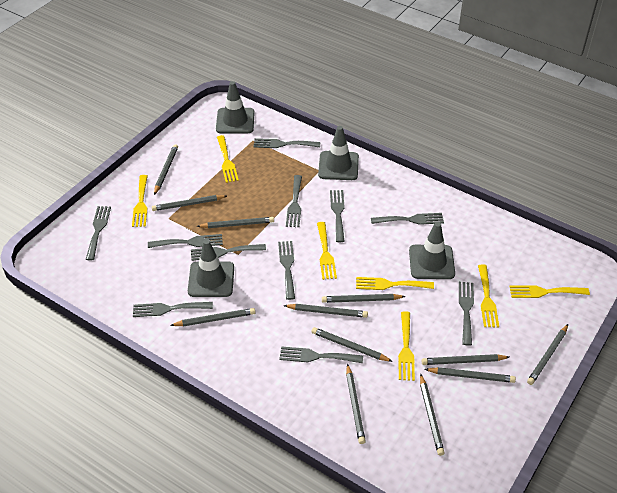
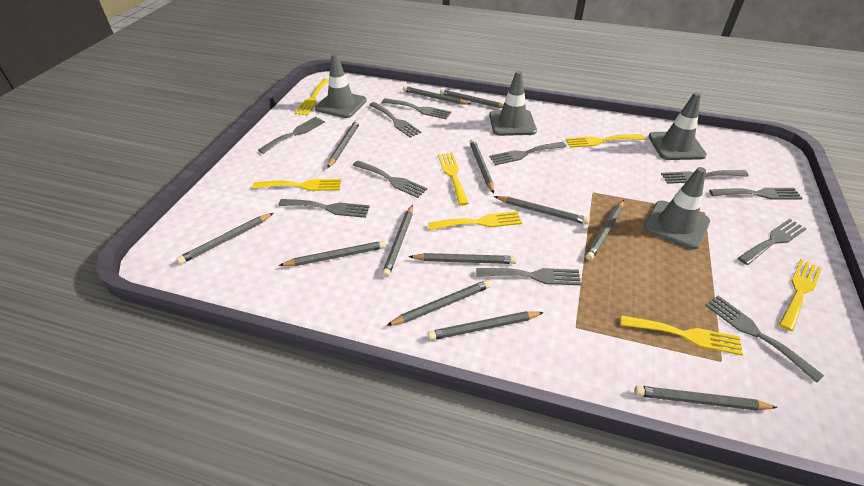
grey pencil: 12 -> 13

